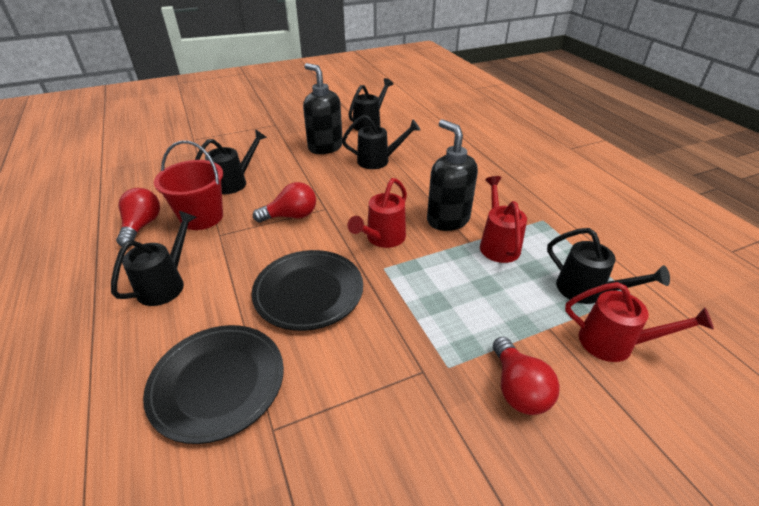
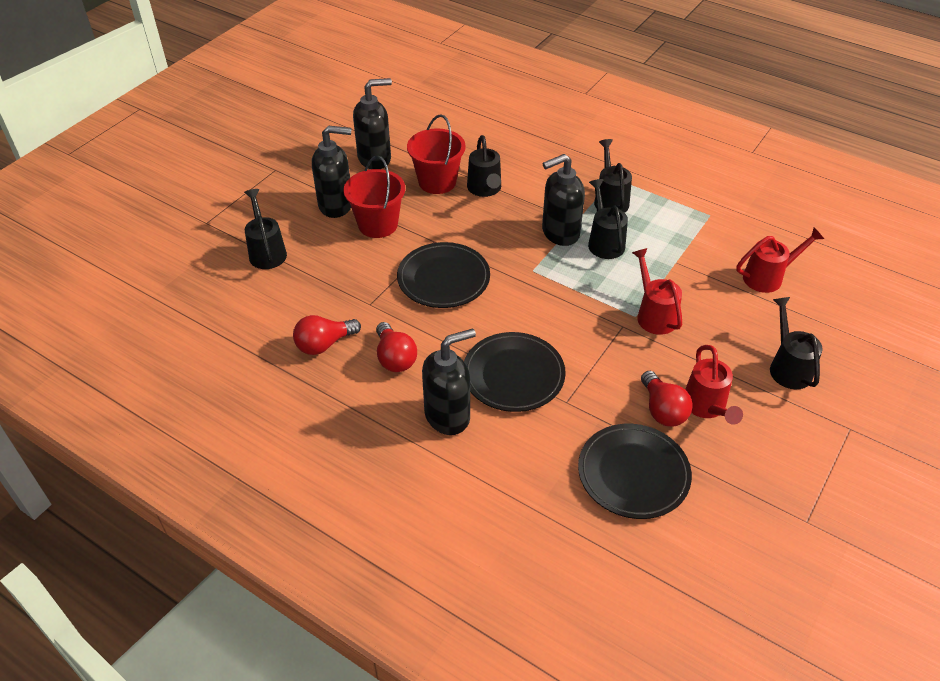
black plate: 2 -> 3
black soap dispenser: 2 -> 4
red bucket: 1 -> 2

